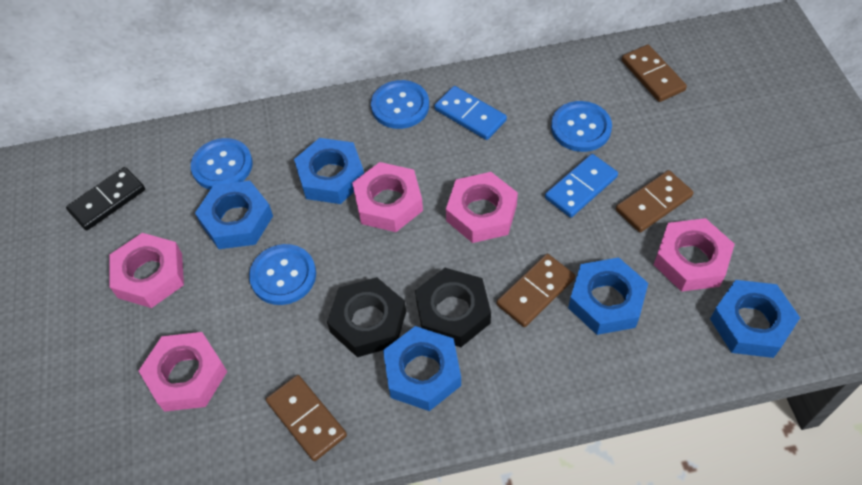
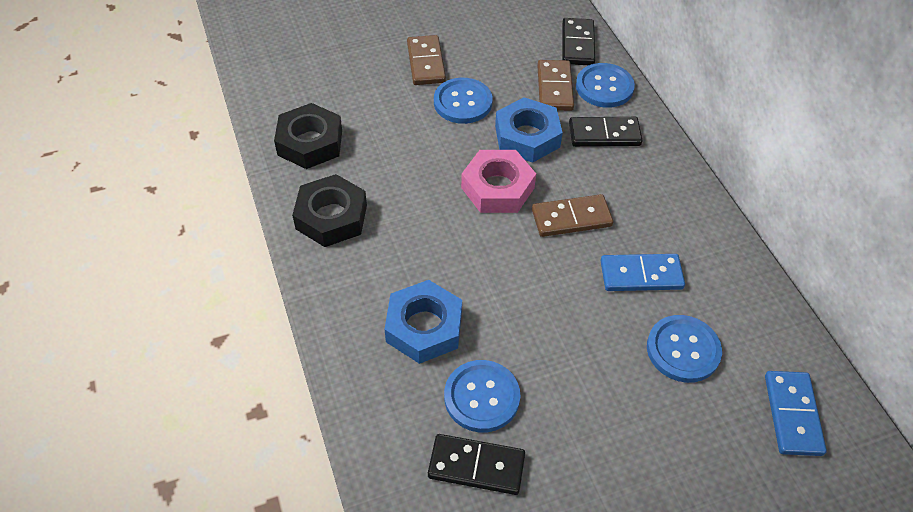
black domino: 1 -> 3
blue nut: 5 -> 2
brown domino: 4 -> 3
pink nut: 5 -> 1

